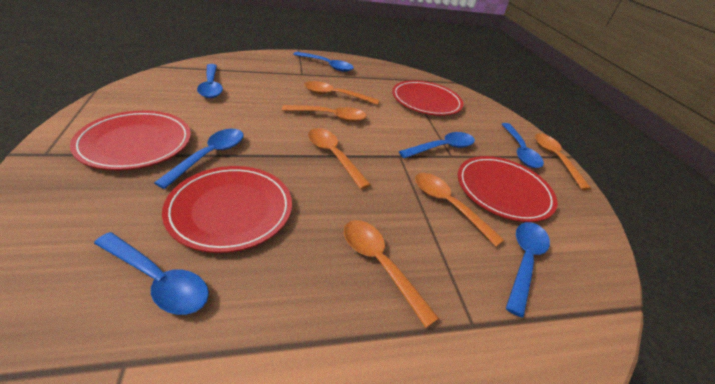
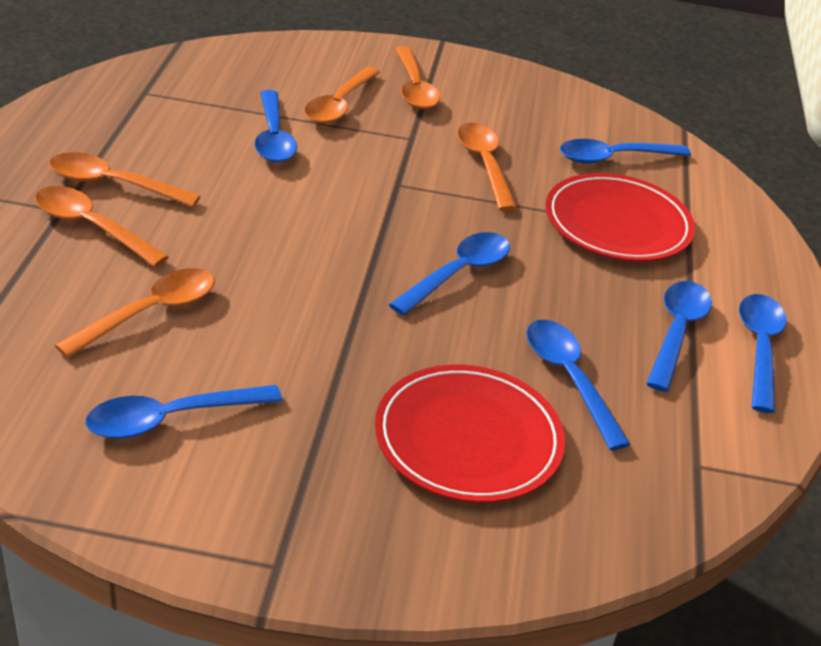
red plate: 4 -> 2

